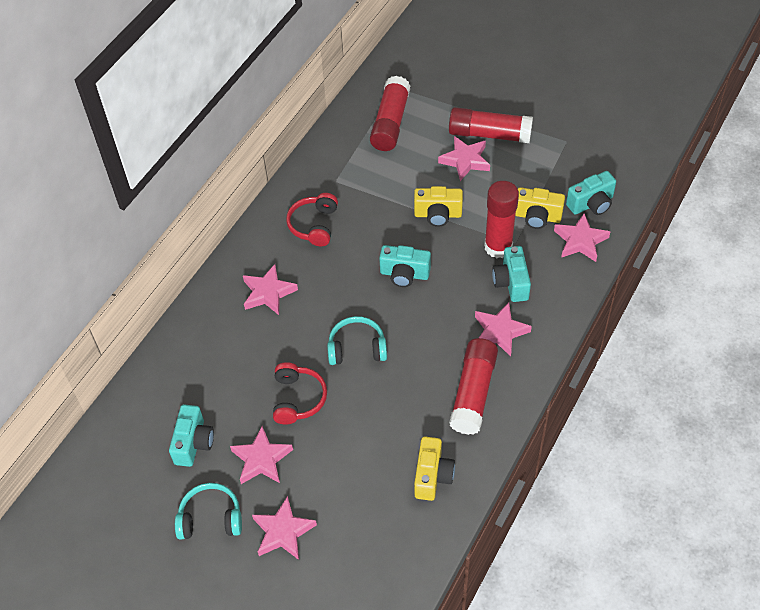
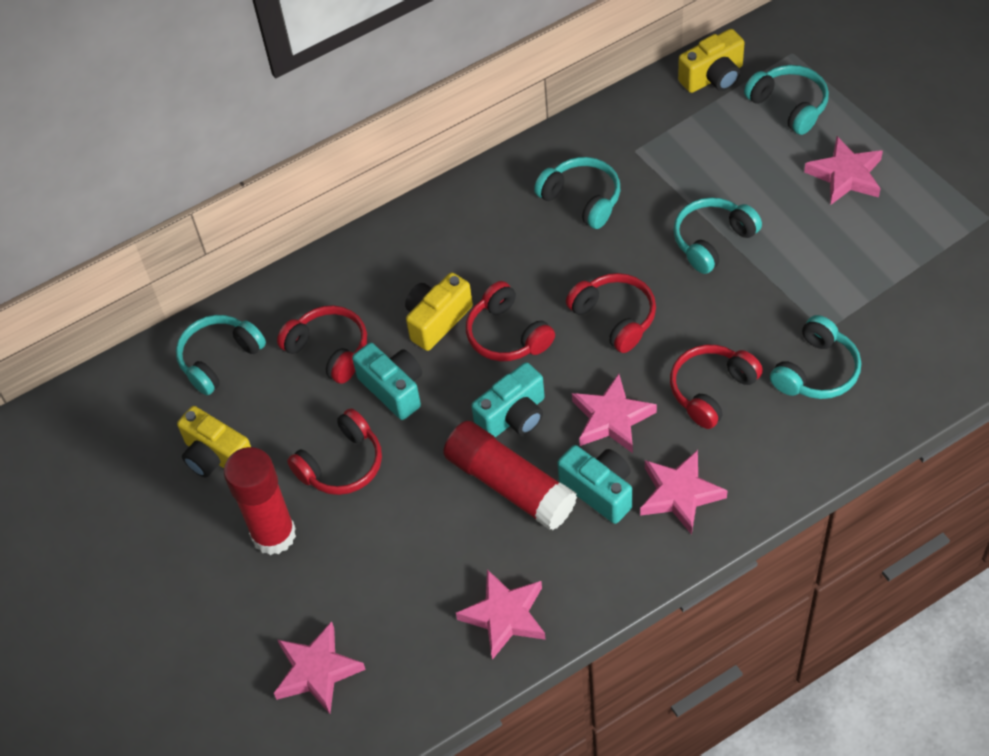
pink star: 6 -> 5
red glue stick: 4 -> 2
red headphones: 2 -> 5
turquoise camera: 4 -> 3
turquoise headphones: 2 -> 5

